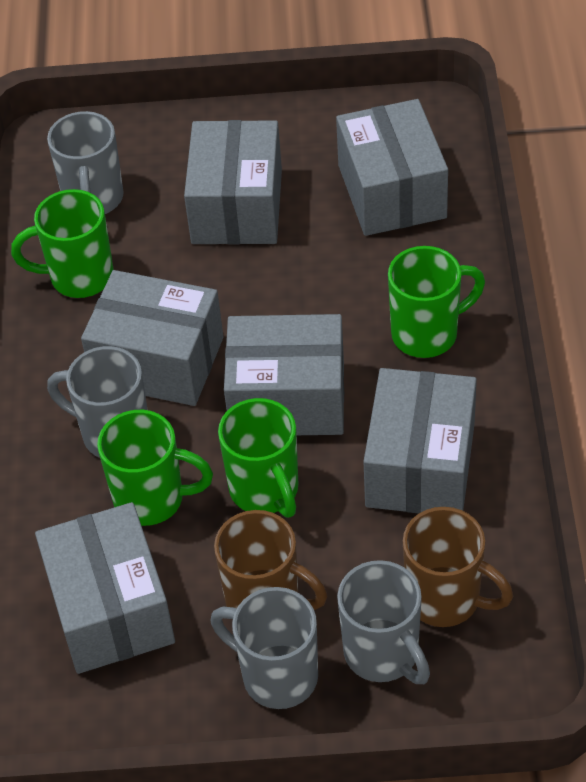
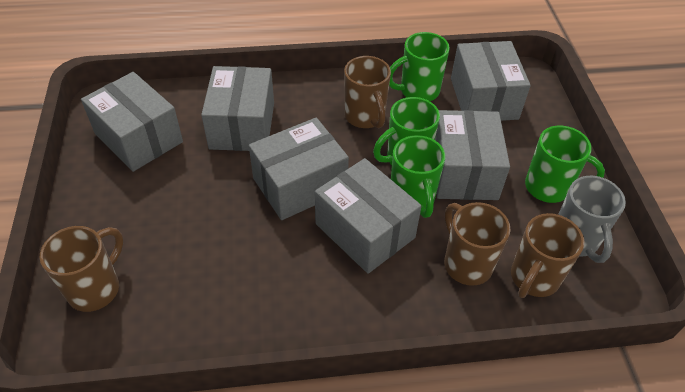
brown mug: 2 -> 4
grey mug: 4 -> 1

